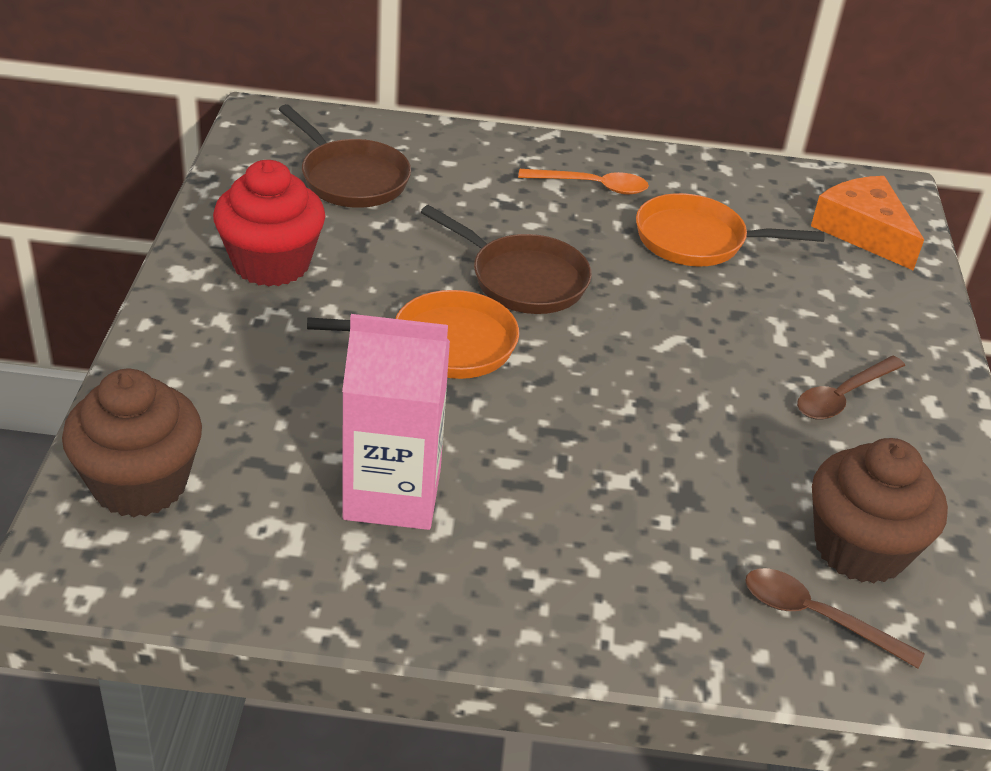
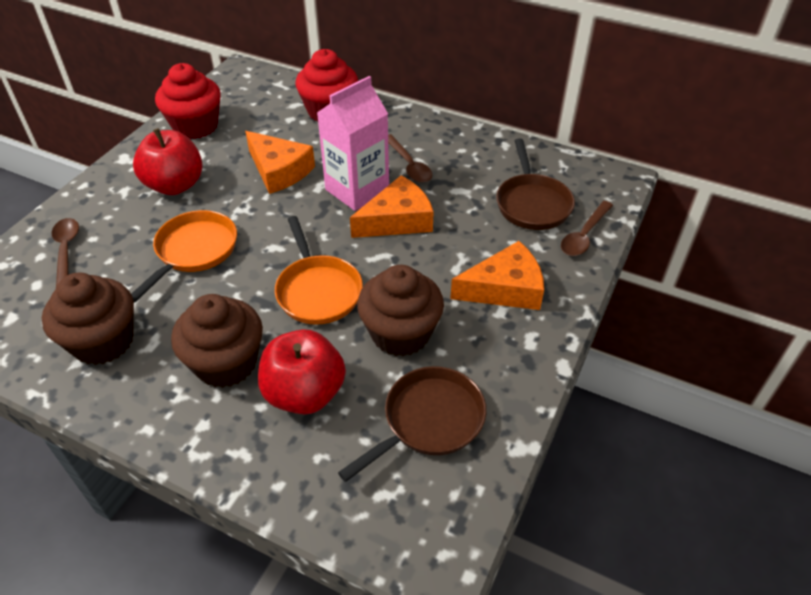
brown cupcake: 2 -> 3
brown spoon: 2 -> 3
orange cheese: 1 -> 3
orange spoon: 1 -> 0
red apple: 0 -> 2
red cupcake: 1 -> 2

